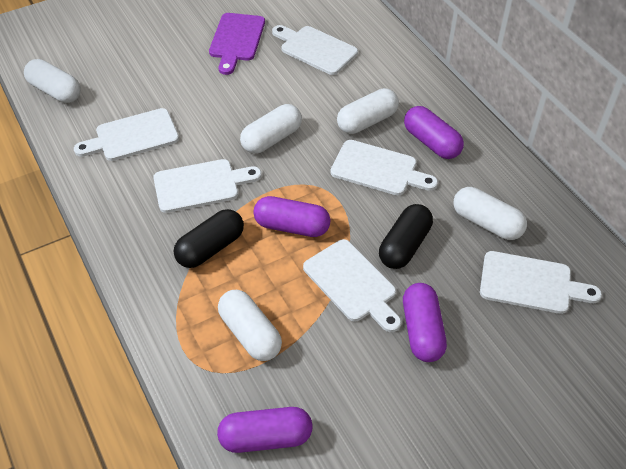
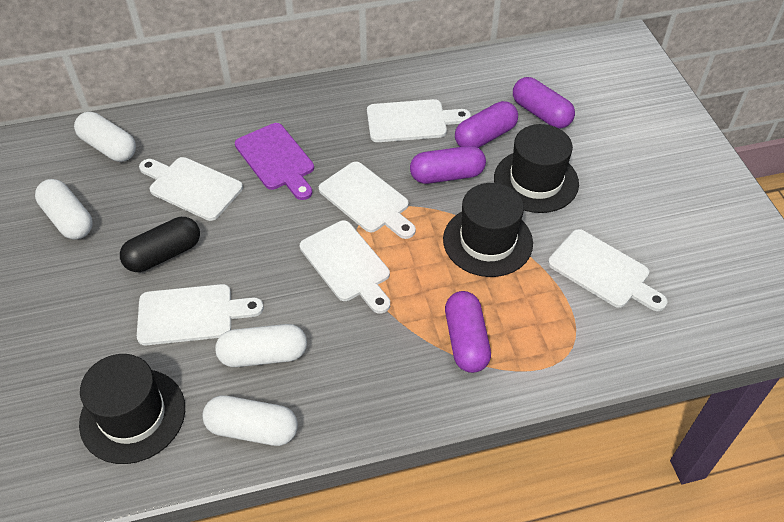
black capsule: 2 -> 1
black hat: 0 -> 3
white capsule: 5 -> 4

